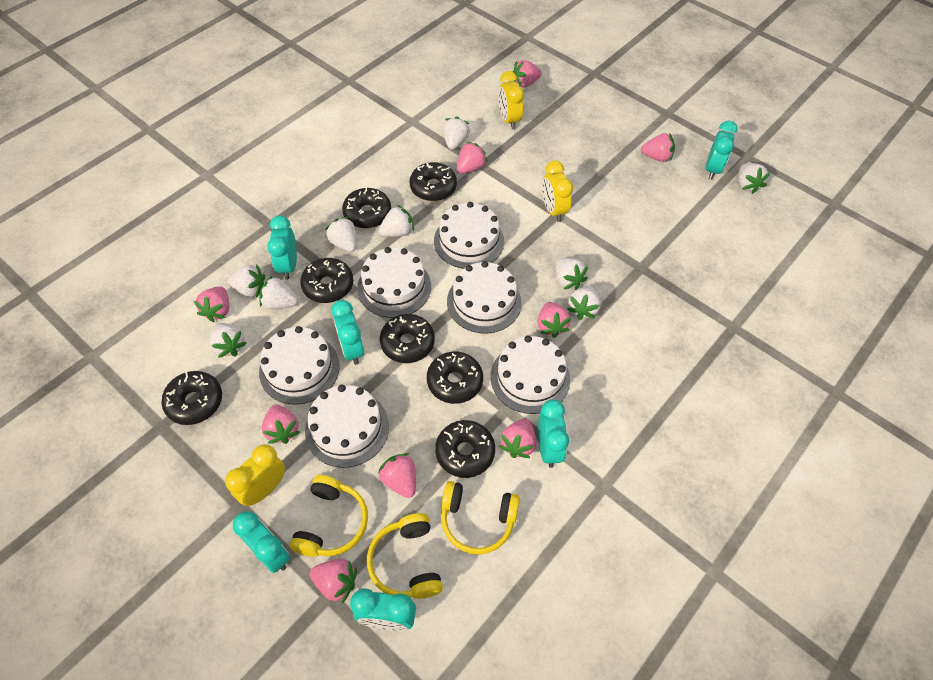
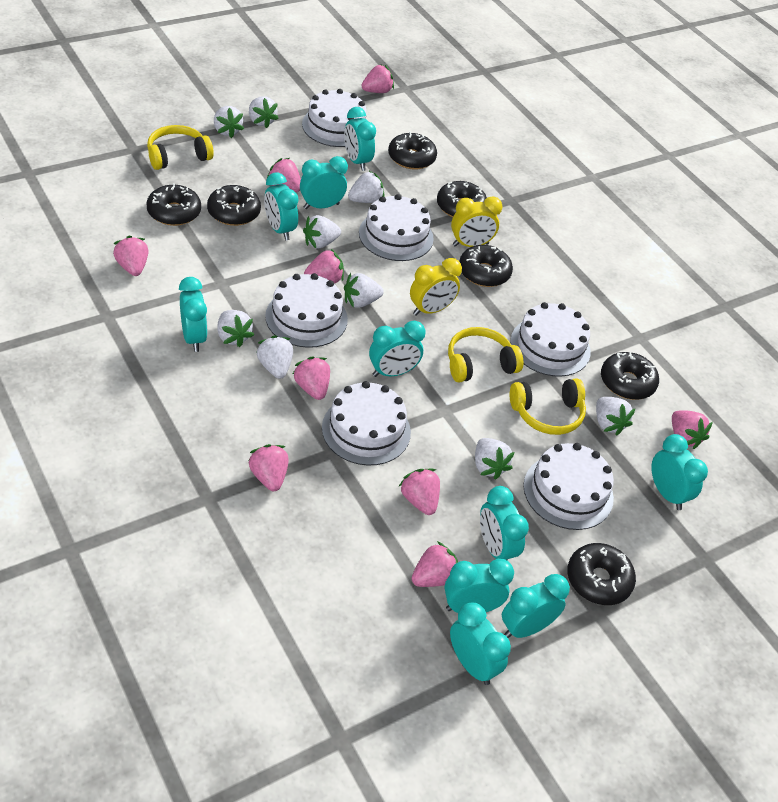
turquoise clock: 6 -> 10
yellow clock: 3 -> 2

